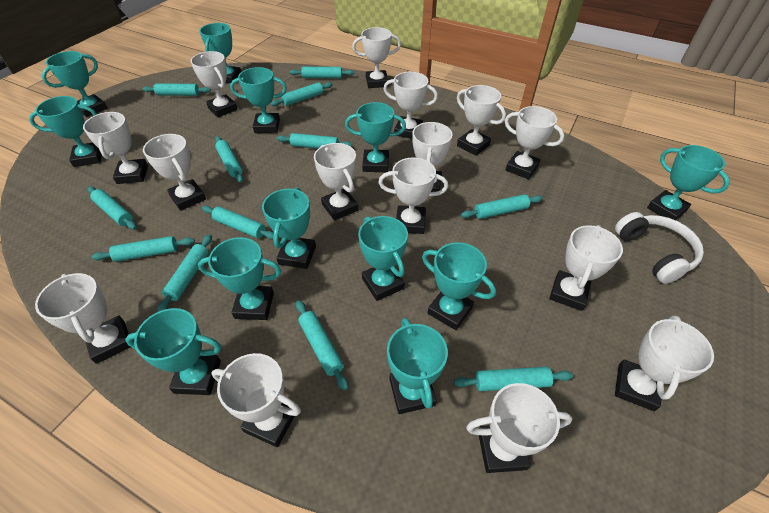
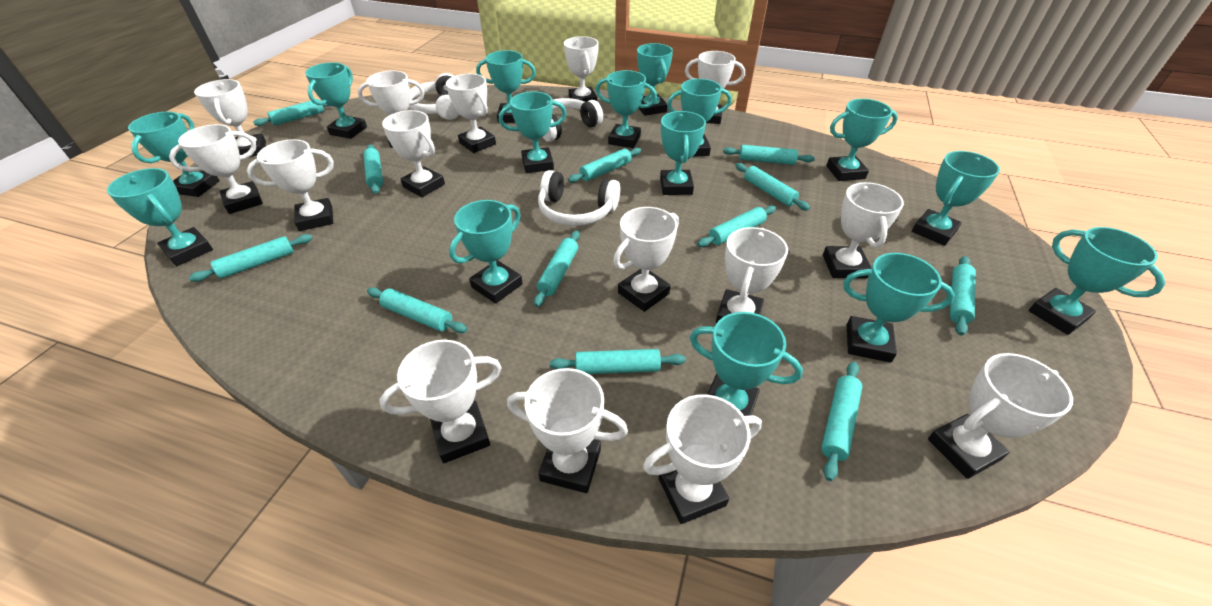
turquoise trophy: 12 -> 15
white headphones: 1 -> 3

